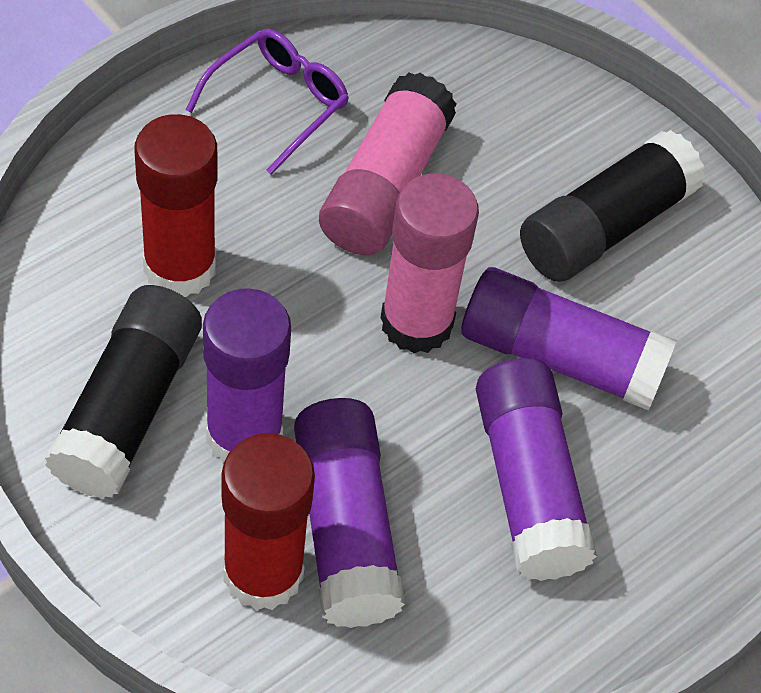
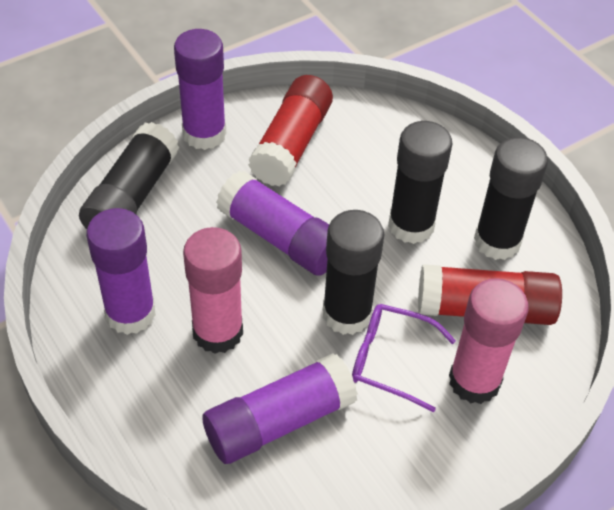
black glue stick: 2 -> 4

